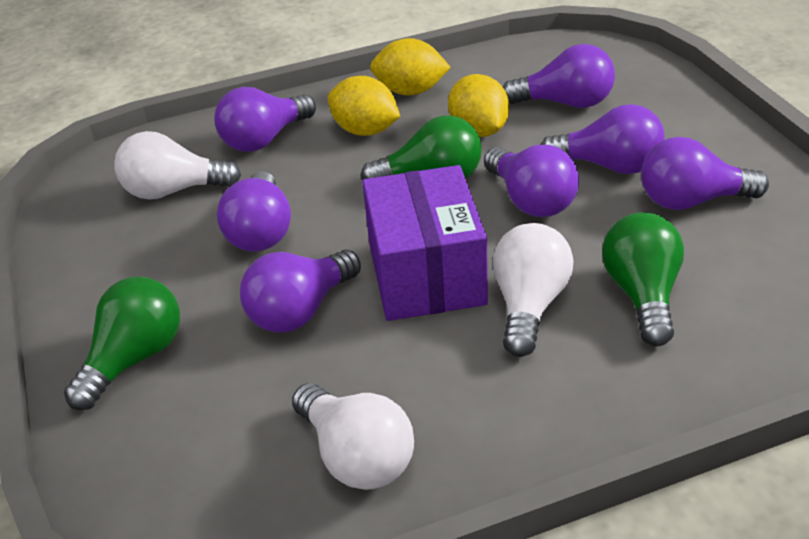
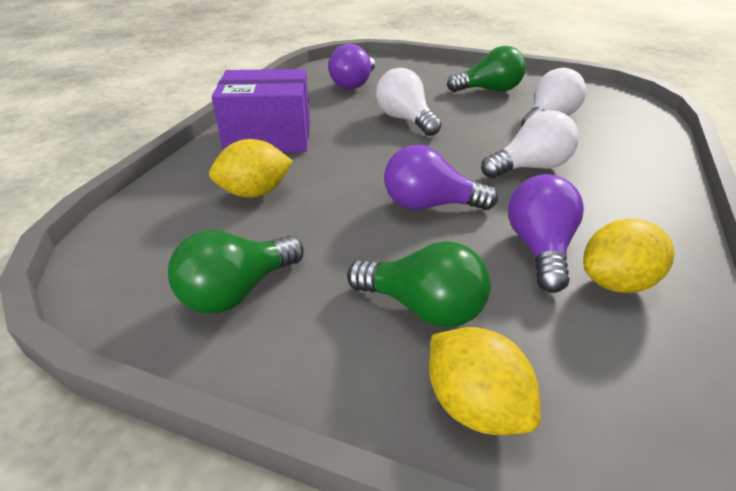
purple light bulb: 7 -> 3

